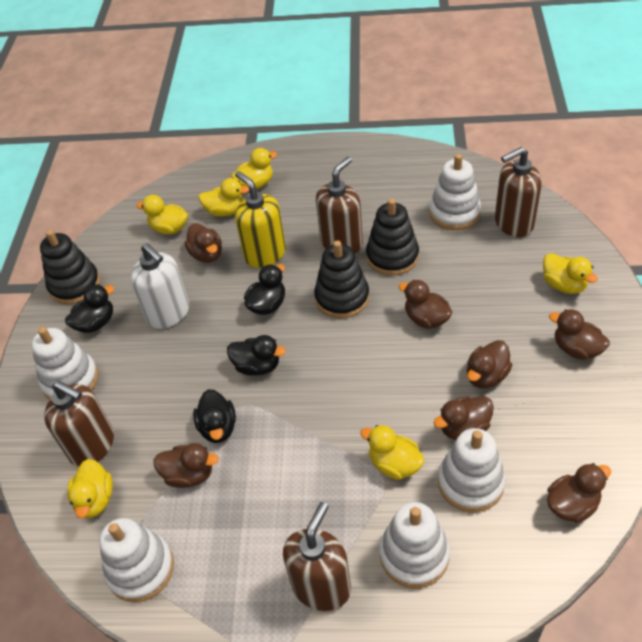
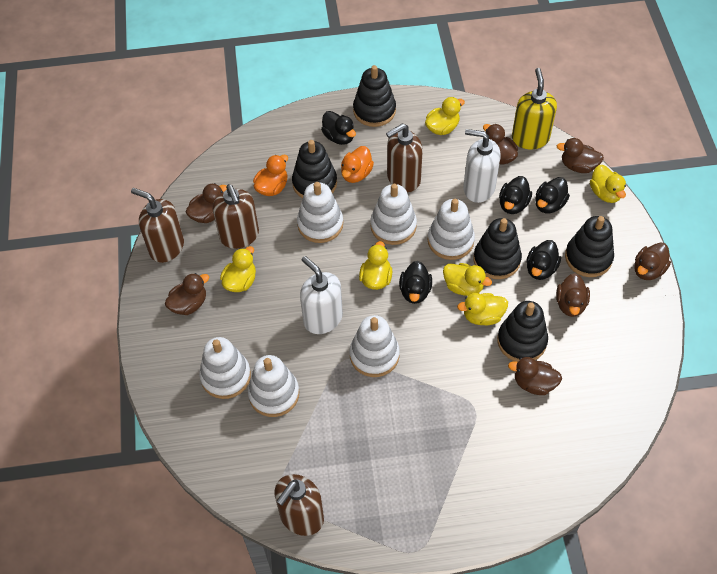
black duck: 4 -> 5
black stacking toy: 3 -> 5
orange duck: 0 -> 2
white soap dispenser: 1 -> 2
white stacking toy: 5 -> 6

